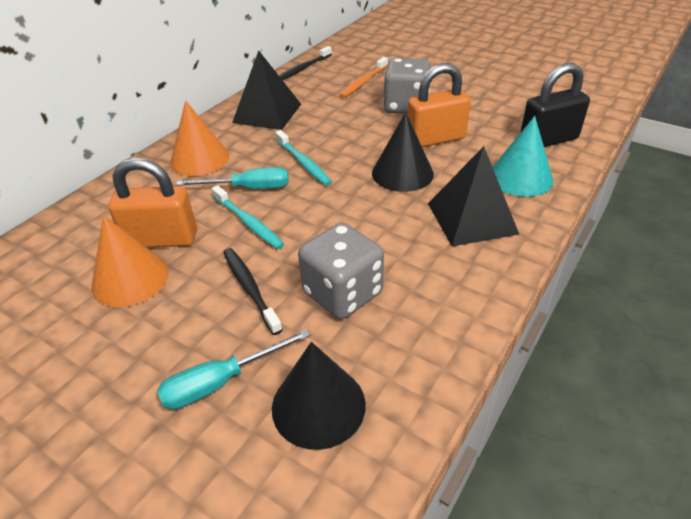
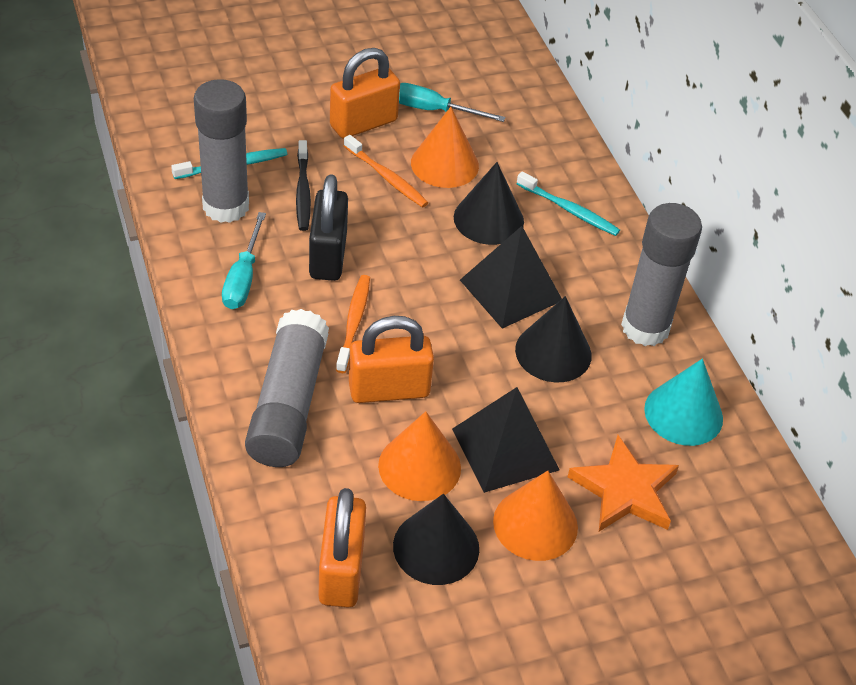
black cone: 2 -> 3
black toothbrush: 2 -> 1
grey dice: 2 -> 0
grey glue stick: 0 -> 3
orange cone: 2 -> 3
orange padlock: 2 -> 3
orange star: 0 -> 1
orange toothbrush: 1 -> 2

